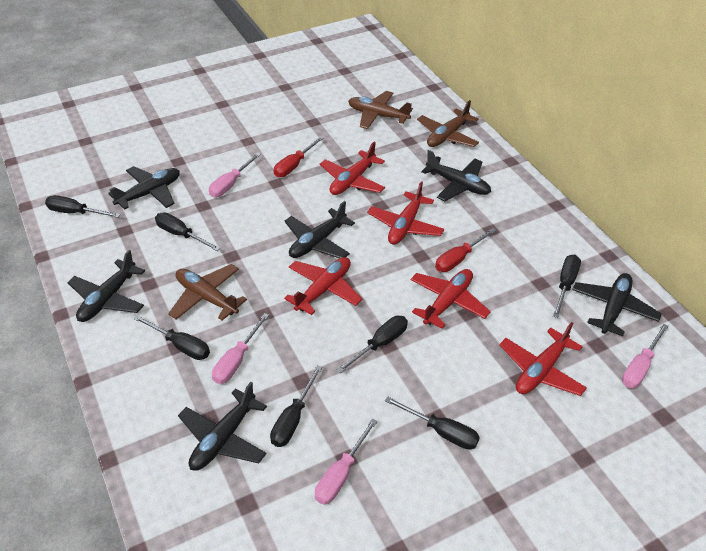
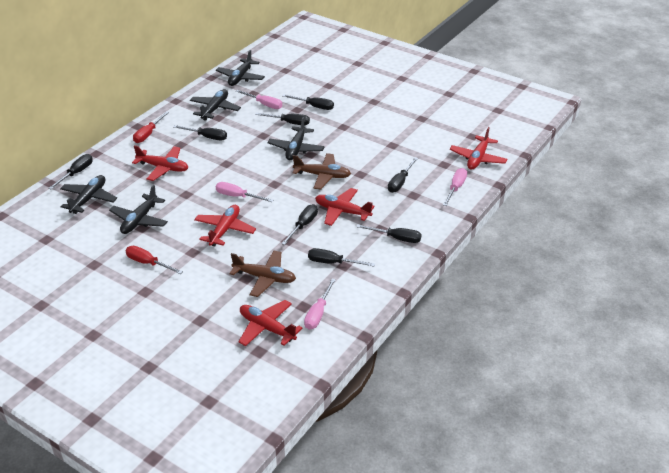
black plane: 6 -> 5
black screwdriver: 7 -> 8
brown plane: 3 -> 2

